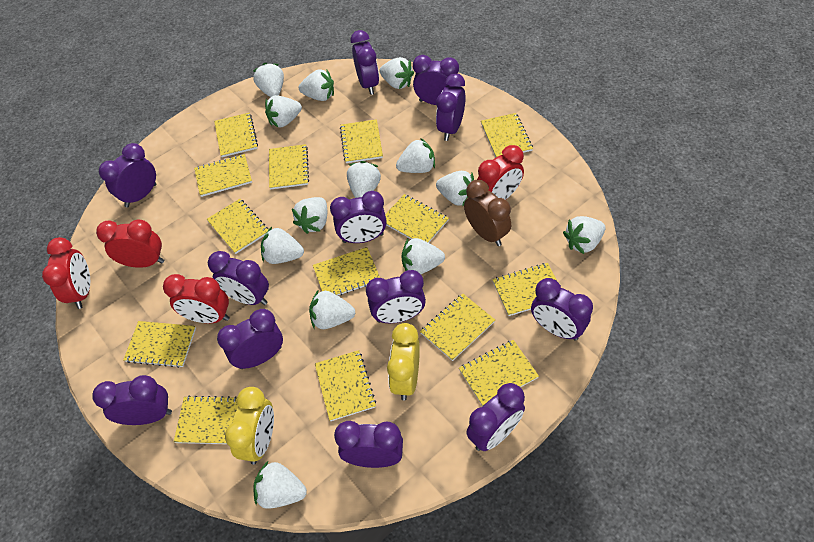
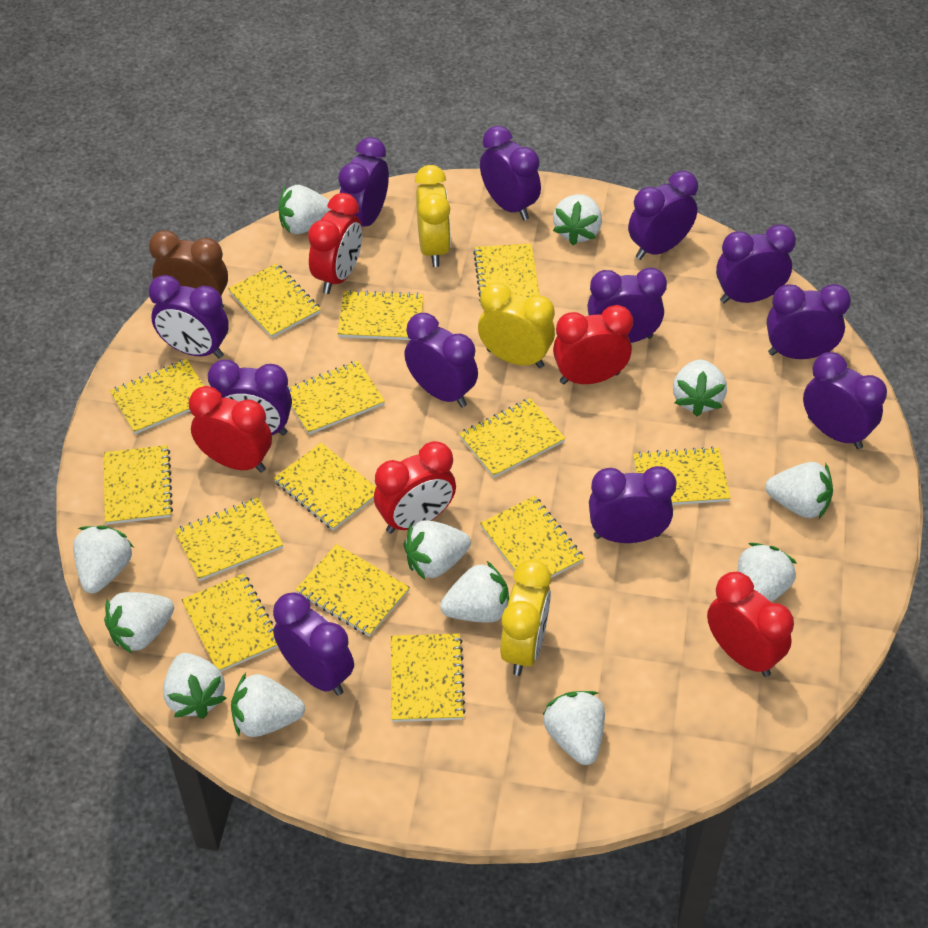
red clock: 4 -> 5
white strawberry: 13 -> 12
yellow clock: 2 -> 3

